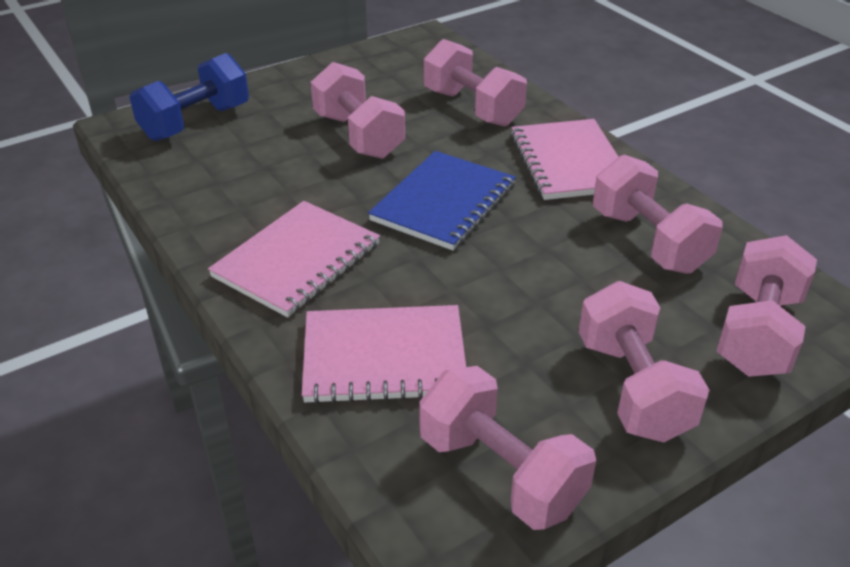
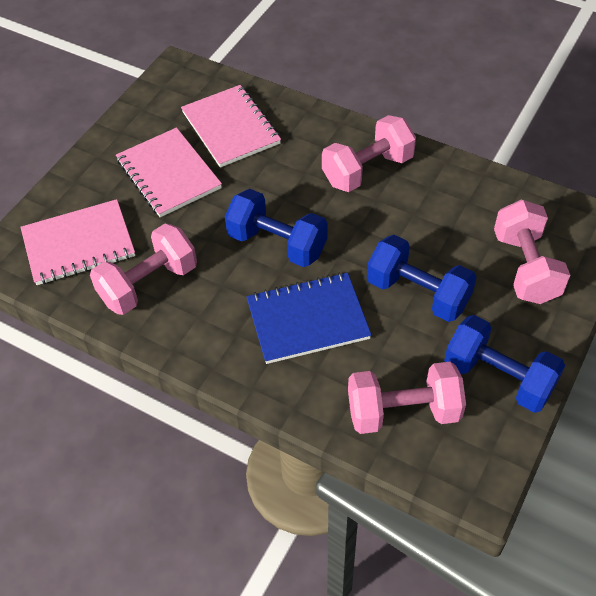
blue dumbbell: 1 -> 3
pink dumbbell: 6 -> 4

